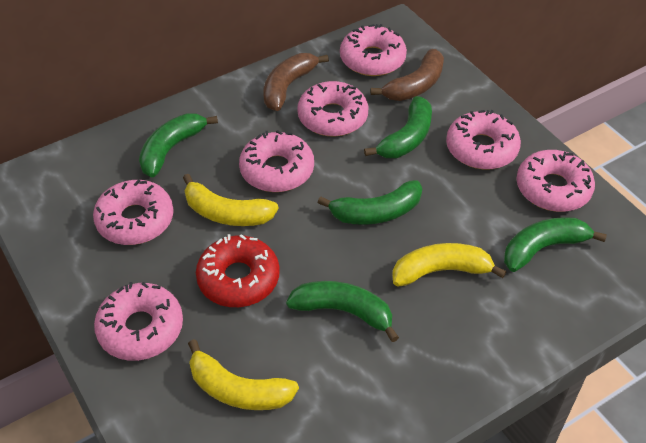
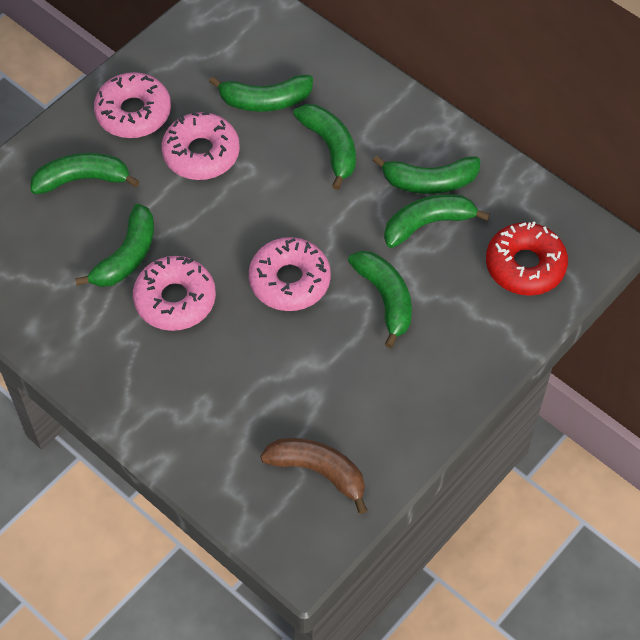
brown banana: 2 -> 1
green banana: 5 -> 7
pink donut: 7 -> 4
yellow banana: 3 -> 0

